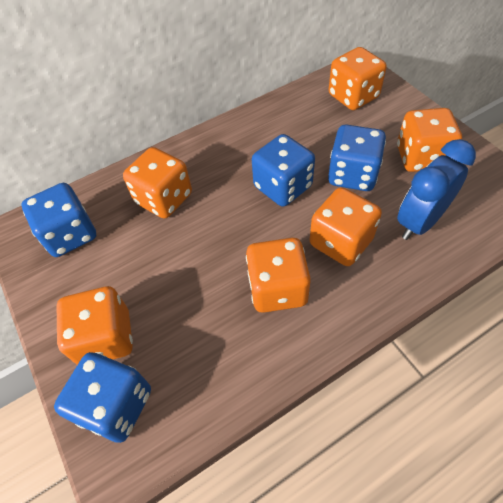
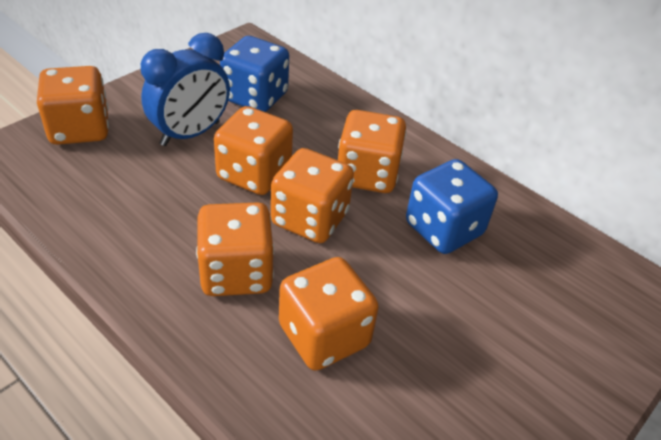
blue dice: 4 -> 2

